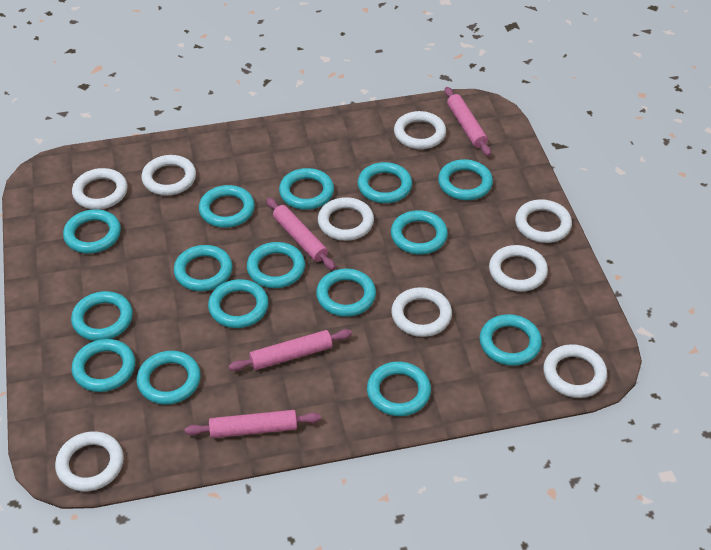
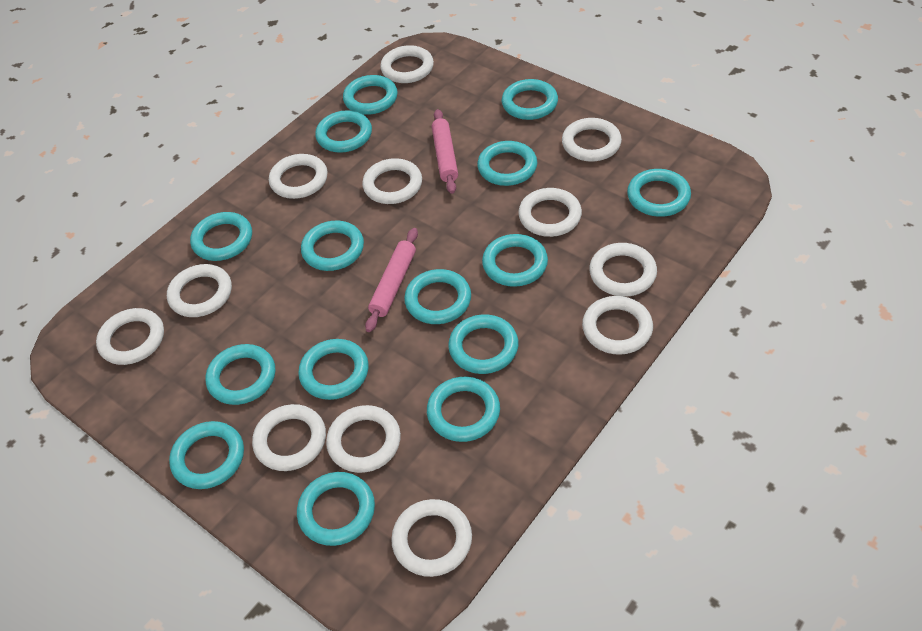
pink rolling pin: 4 -> 2
white ring: 9 -> 12

